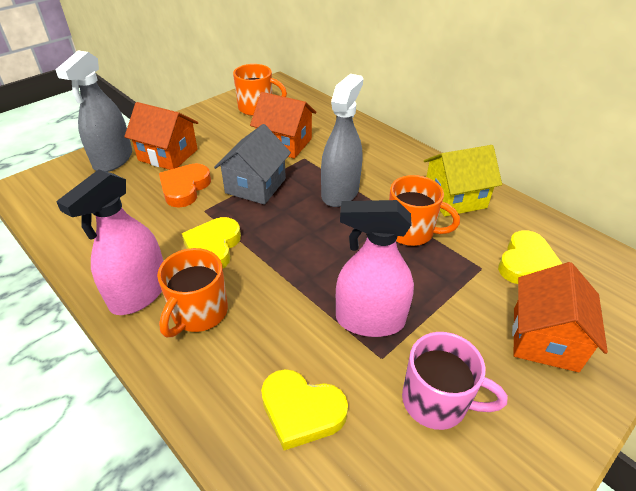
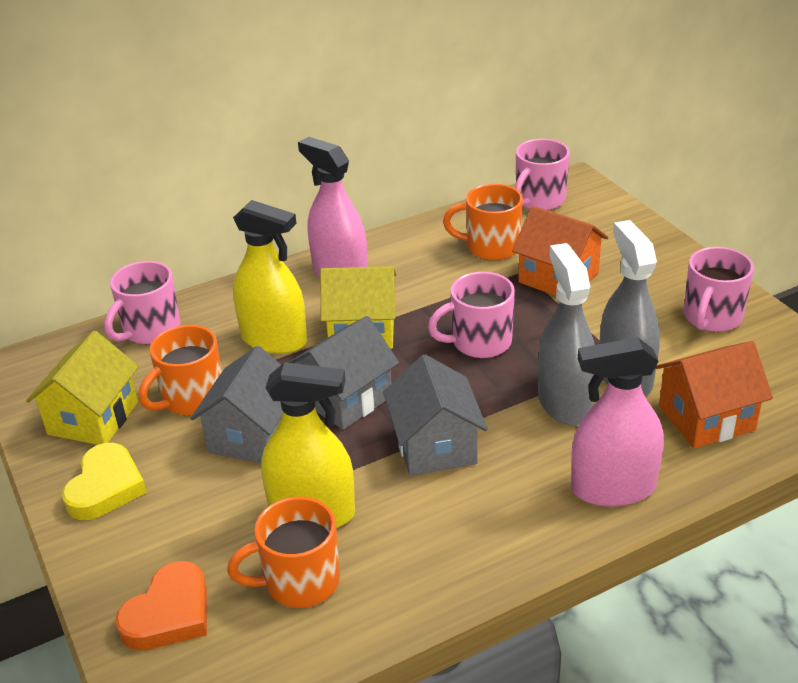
grey house: 1 -> 3
orange house: 3 -> 2
pink mug: 1 -> 4
yellow heart: 3 -> 1
yellow house: 1 -> 2
yellow spray bottle: 0 -> 2

